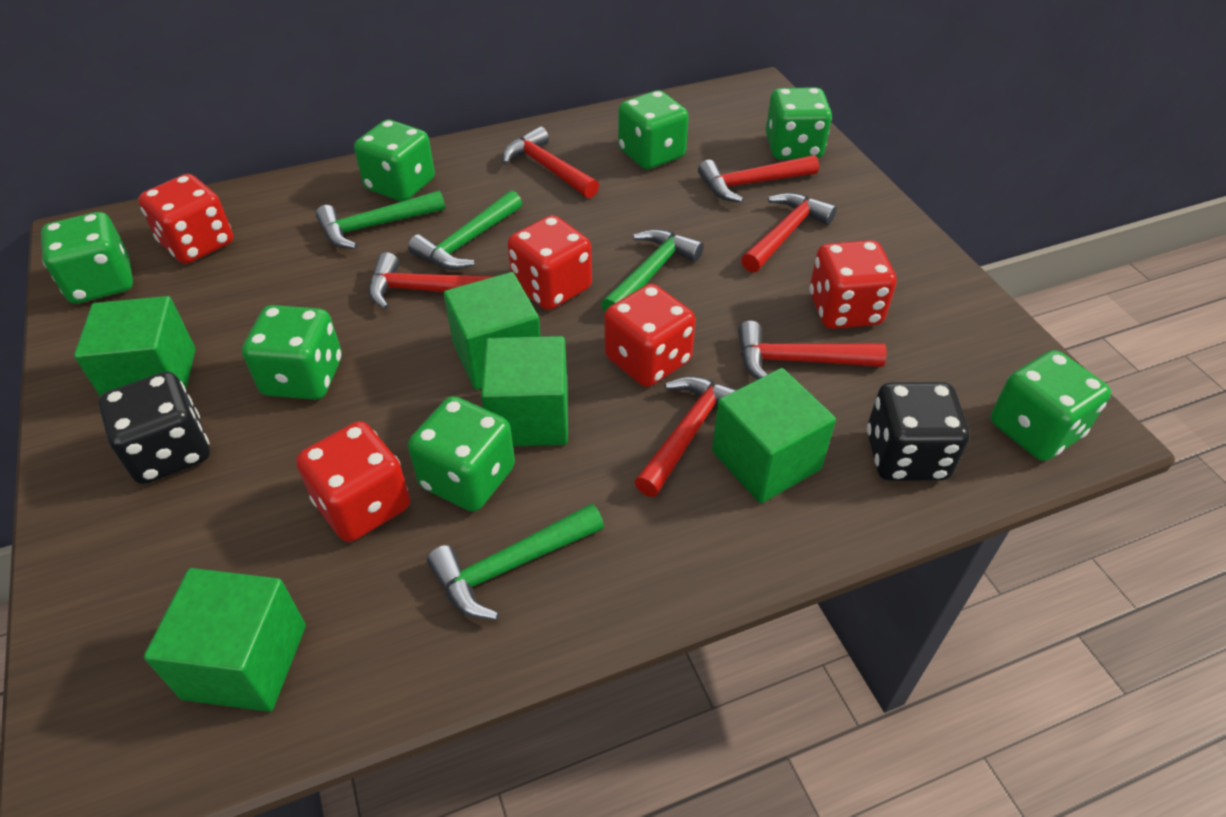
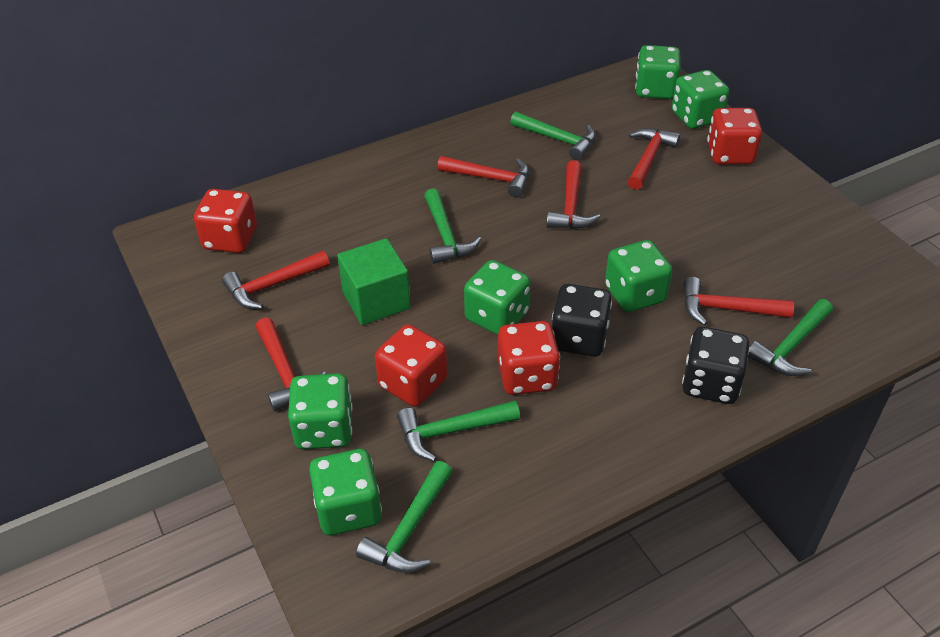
green cube: 5 -> 1
green dice: 7 -> 6
green hammer: 4 -> 5
red dice: 5 -> 4

